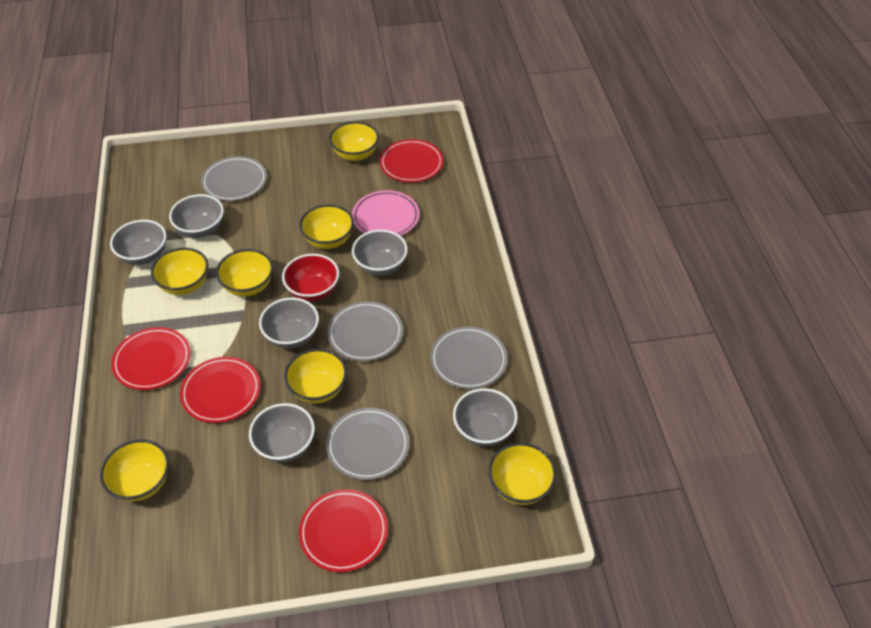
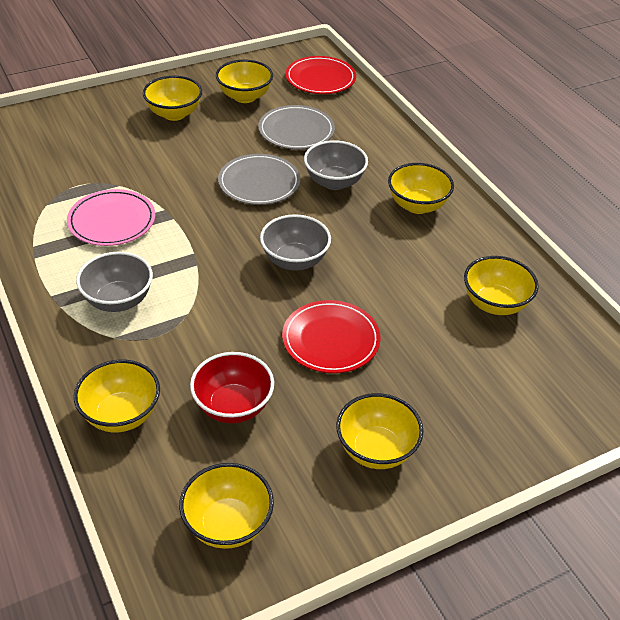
grey bowl: 6 -> 3
grey plate: 4 -> 2
red plate: 4 -> 2

